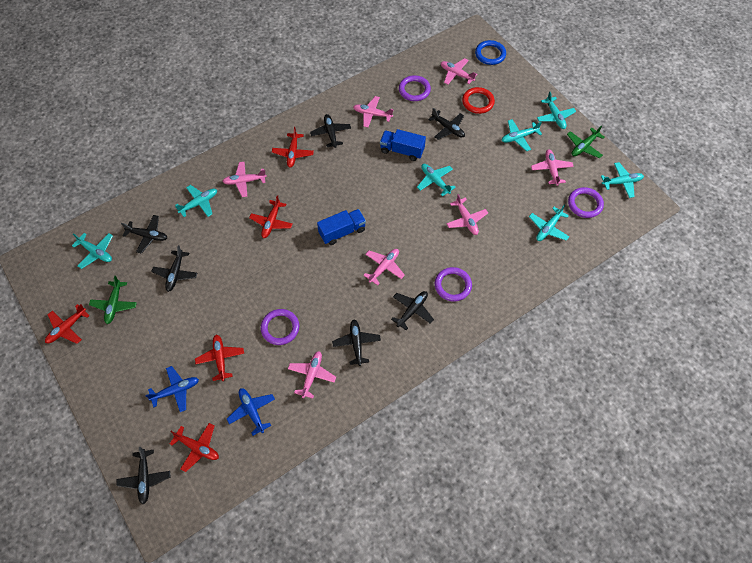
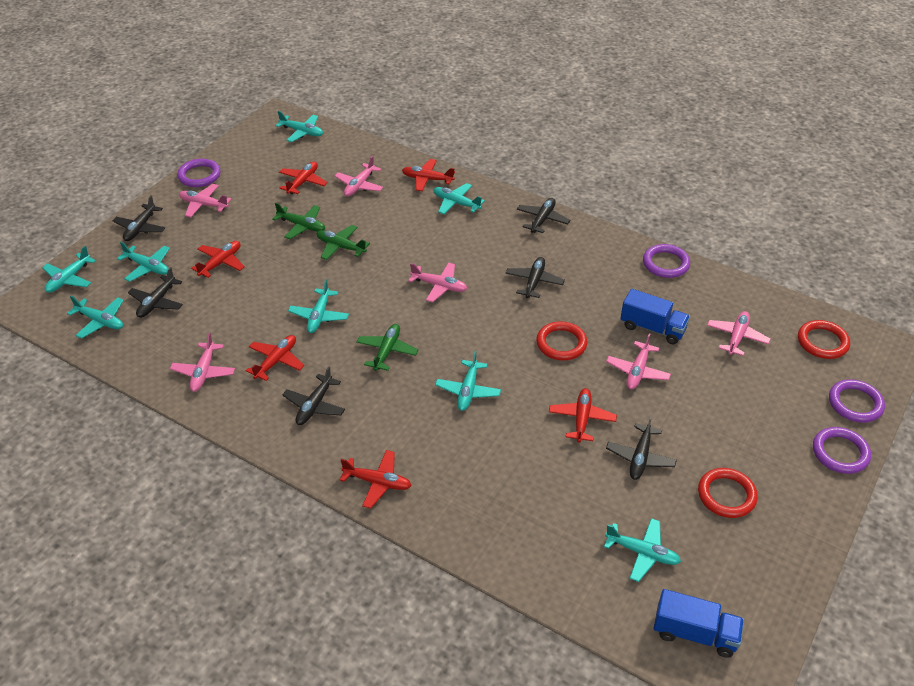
black plane: 7 -> 6
blue plane: 2 -> 0
blue ring: 1 -> 0
green plane: 2 -> 3
pink plane: 7 -> 6
red plane: 5 -> 6
red ring: 1 -> 3
turquoise plane: 7 -> 8

